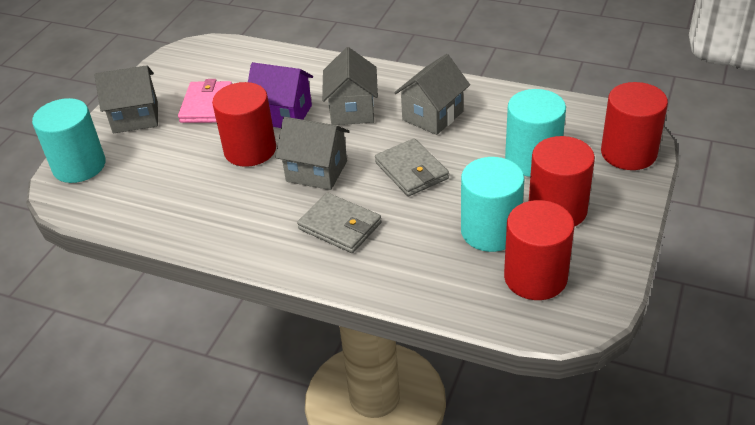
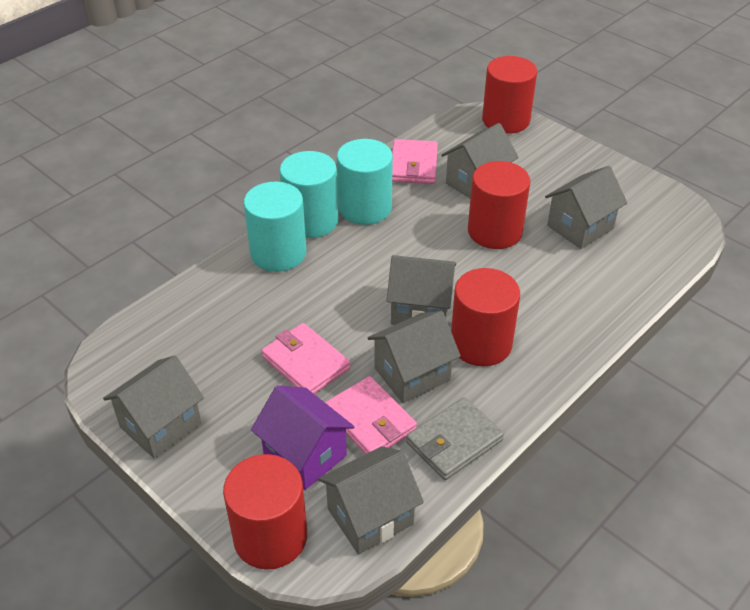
grey house: 4 -> 6
grey wallet: 2 -> 1
pink wallet: 1 -> 3

